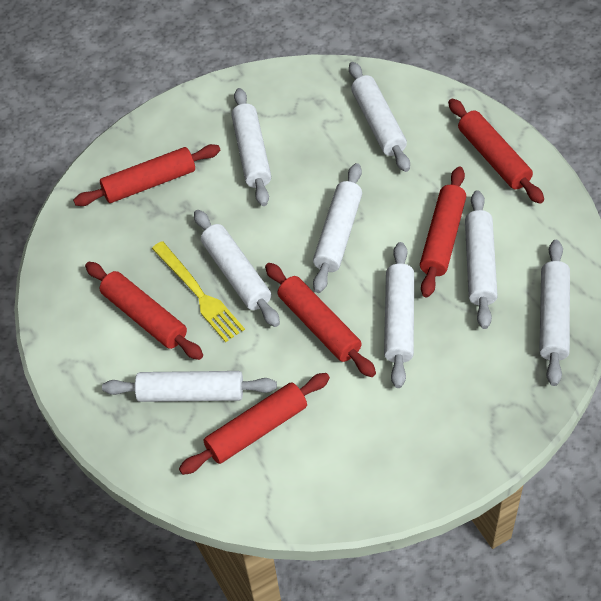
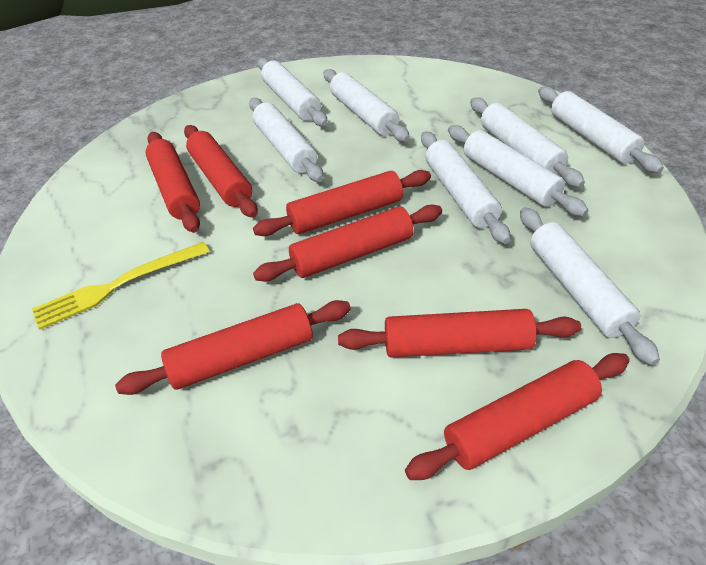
red rolling pin: 6 -> 7

